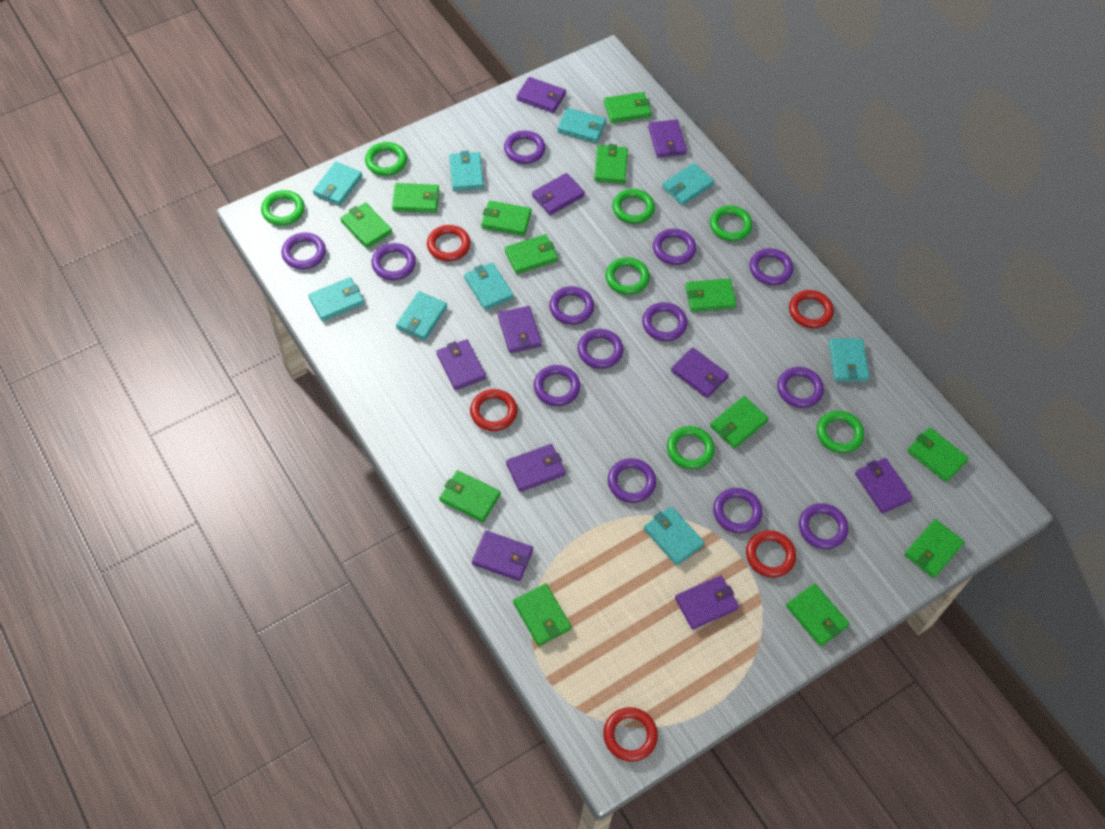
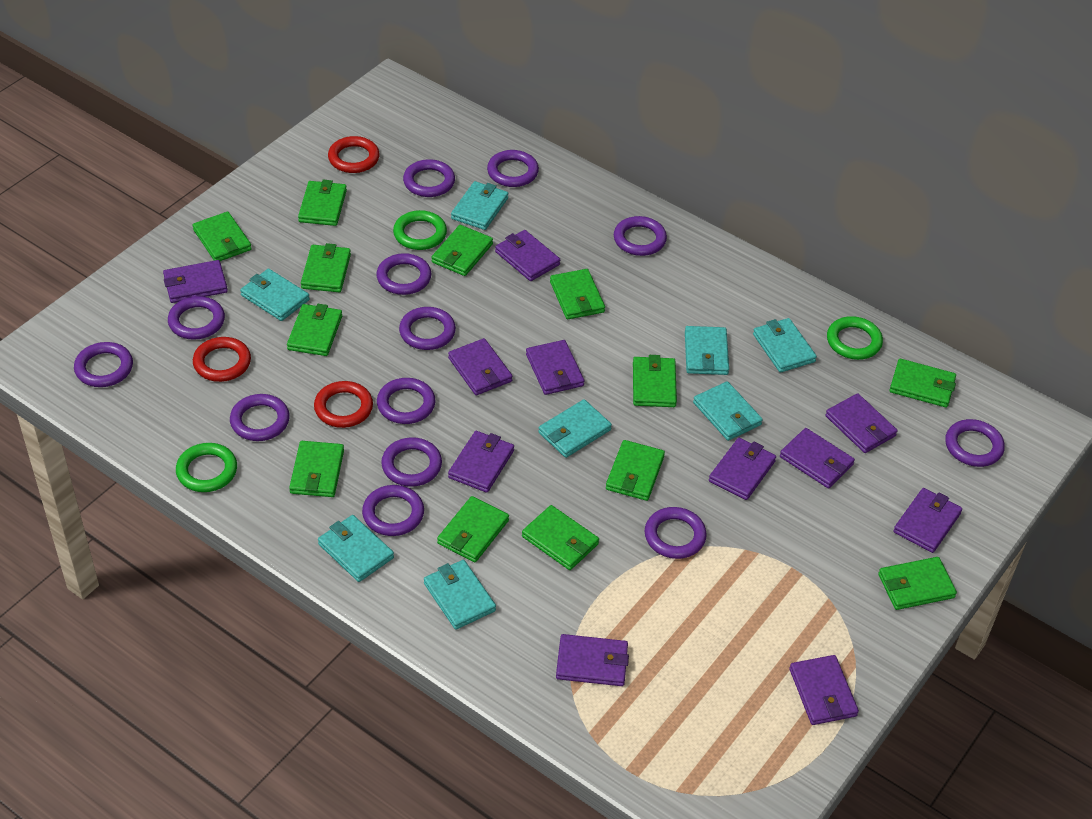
green ring: 7 -> 3
purple wallet: 10 -> 11
red ring: 5 -> 3
turquoise wallet: 9 -> 8

